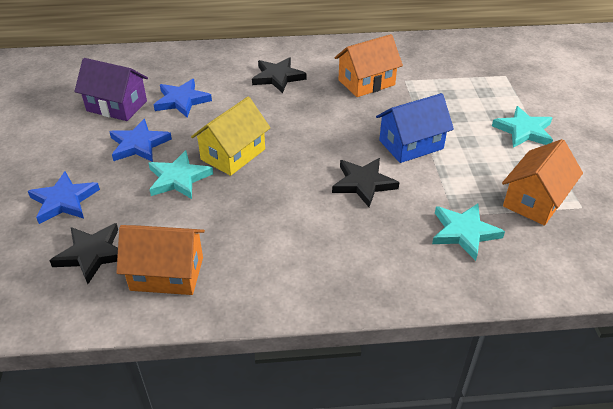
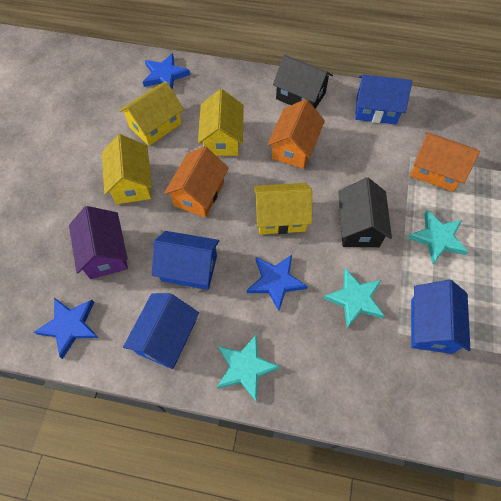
black house: 0 -> 2
black star: 3 -> 0
blue house: 1 -> 4
yellow house: 1 -> 4

